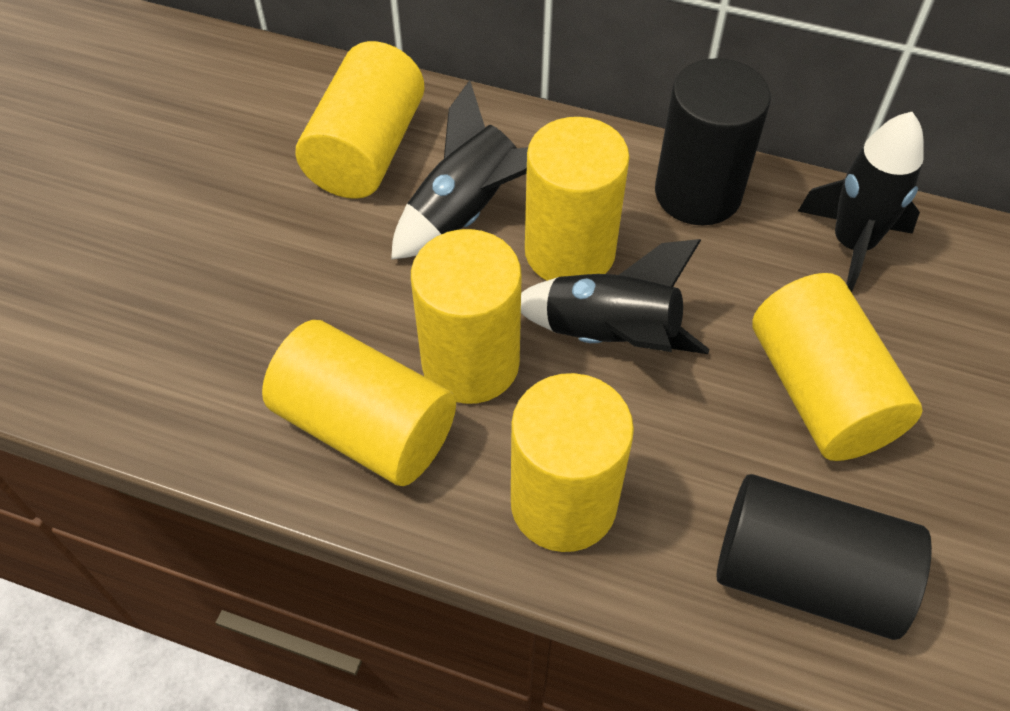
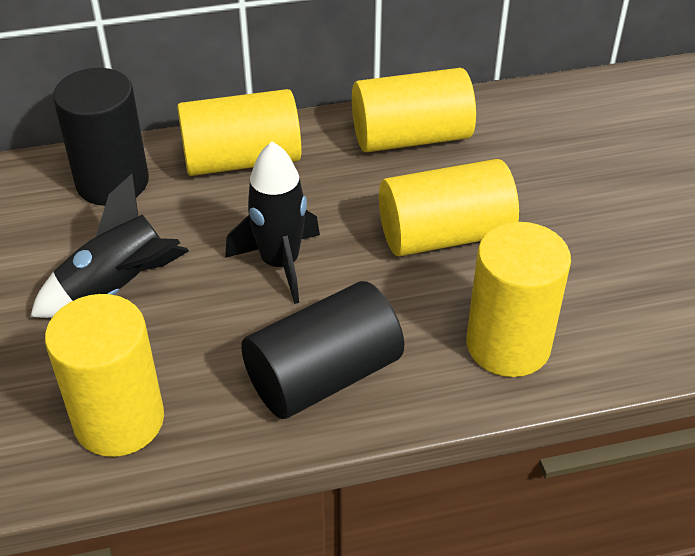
black rocket: 3 -> 2
yellow cylinder: 6 -> 5

